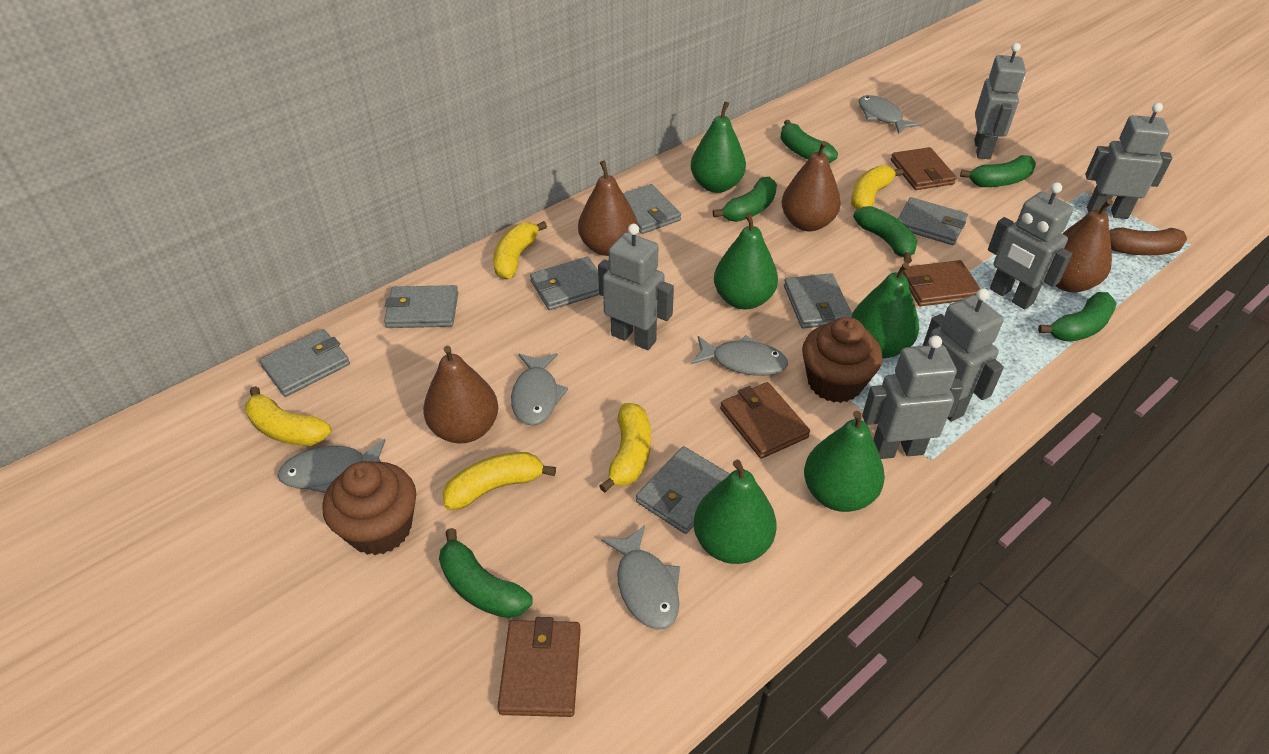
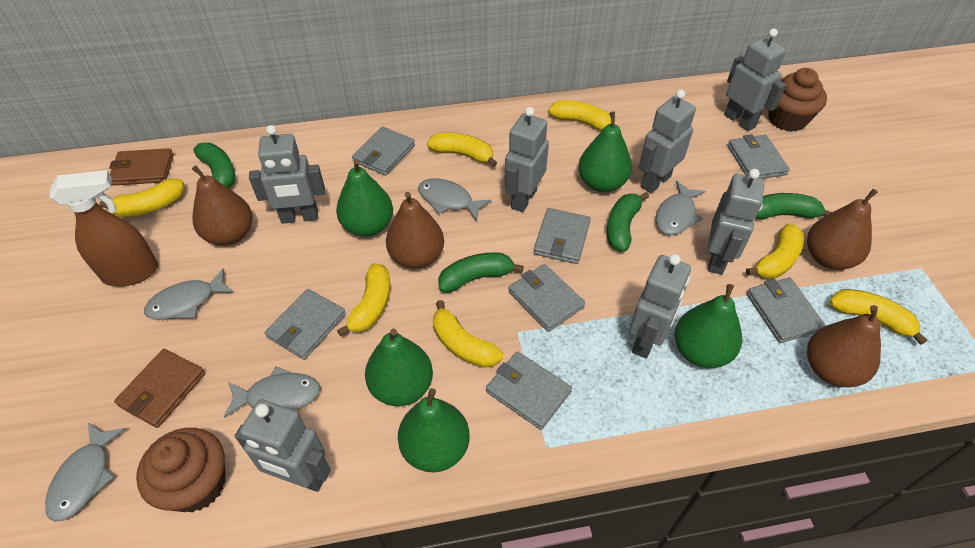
brown banana: 1 -> 0
brown spray bottle: 0 -> 1
brown wallet: 4 -> 2
green banana: 6 -> 4
grey robot: 6 -> 7
yellow banana: 5 -> 7

